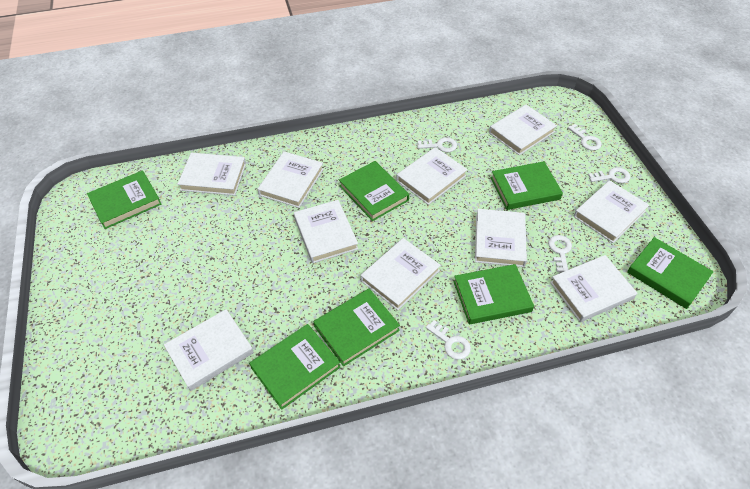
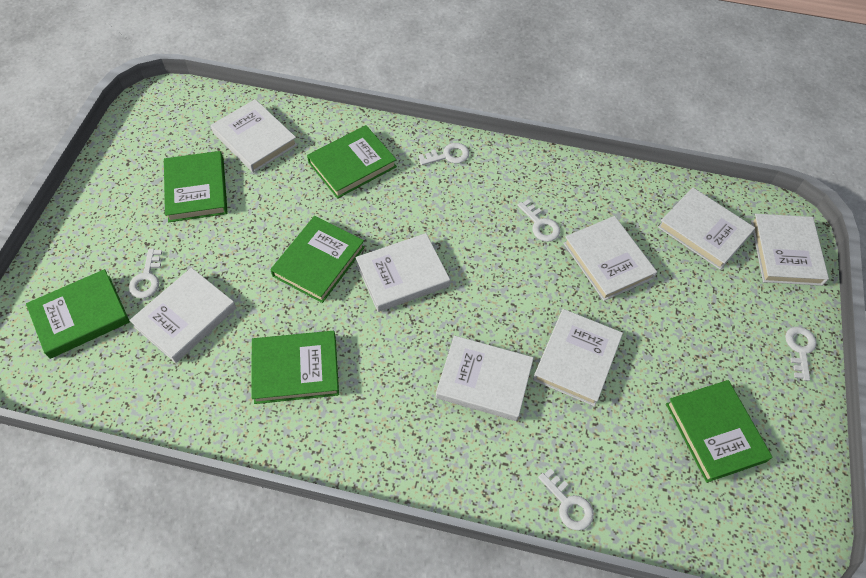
green book: 7 -> 6
white book: 10 -> 8

